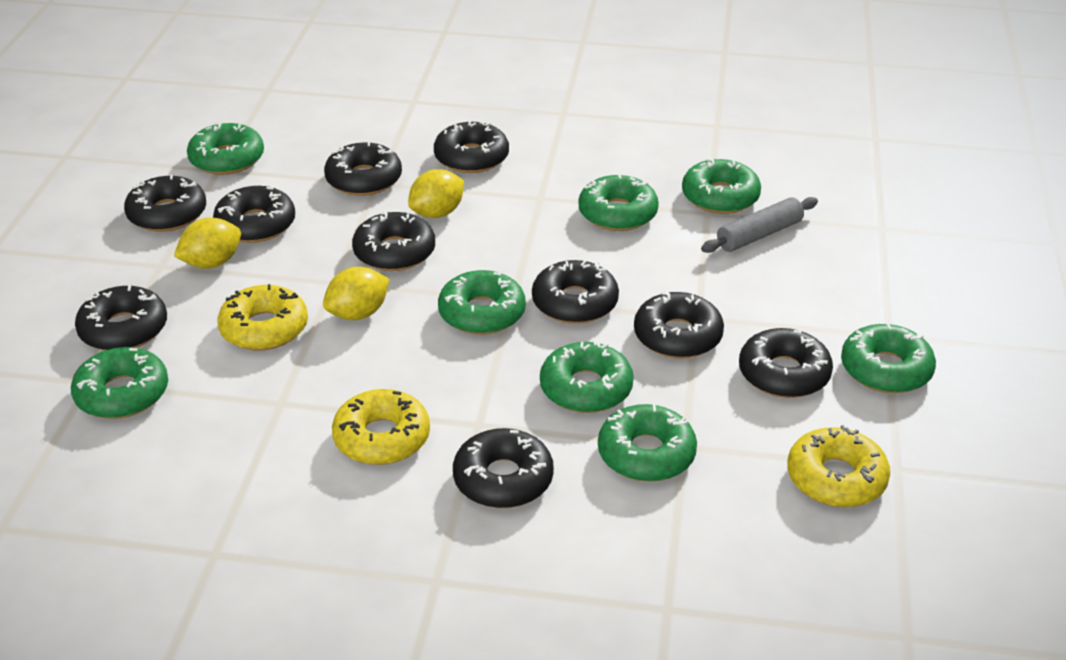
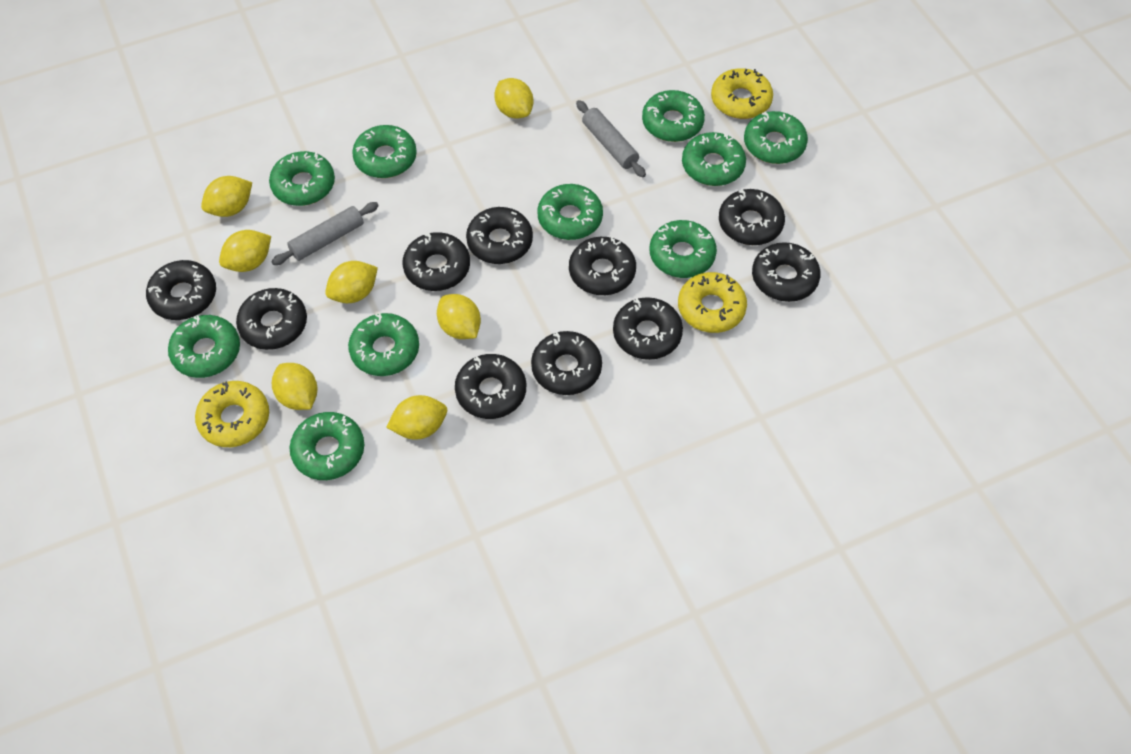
green donut: 8 -> 10
grey rolling pin: 1 -> 2
yellow lemon: 3 -> 7

